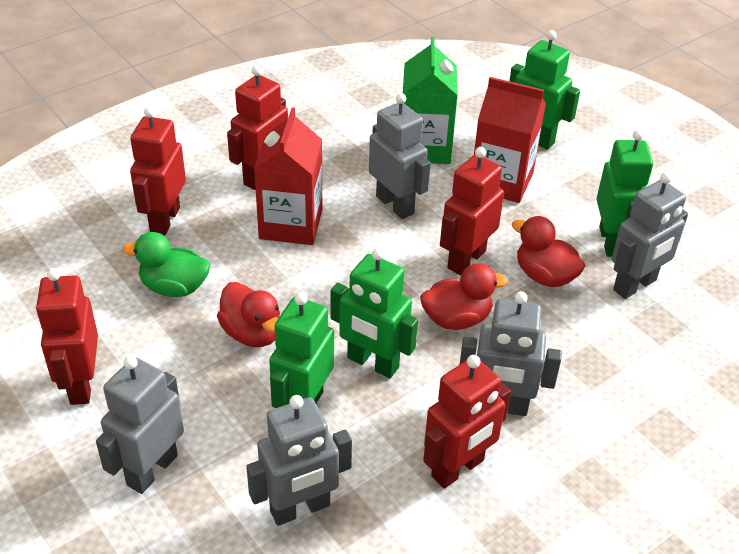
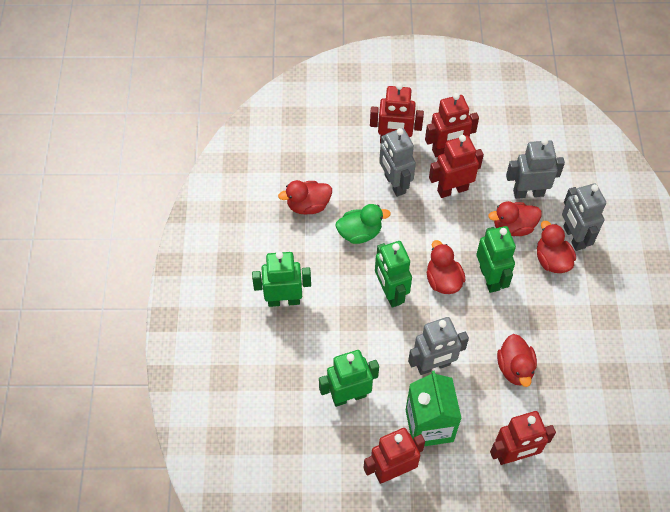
grey robot: 5 -> 4
red carton: 2 -> 0
red duck: 3 -> 5

